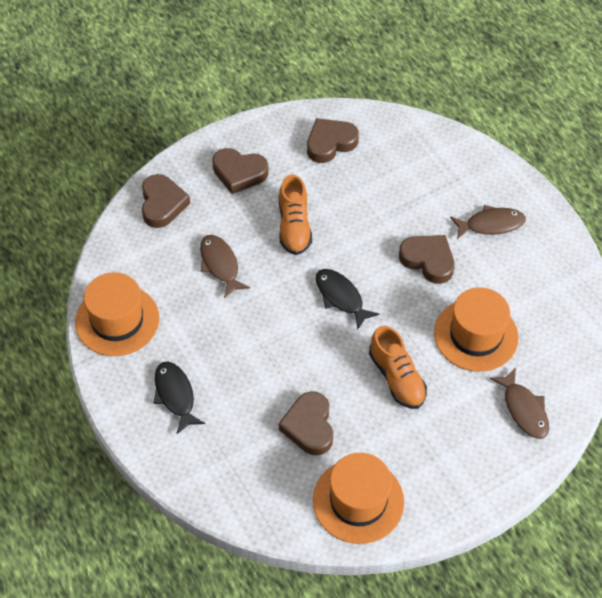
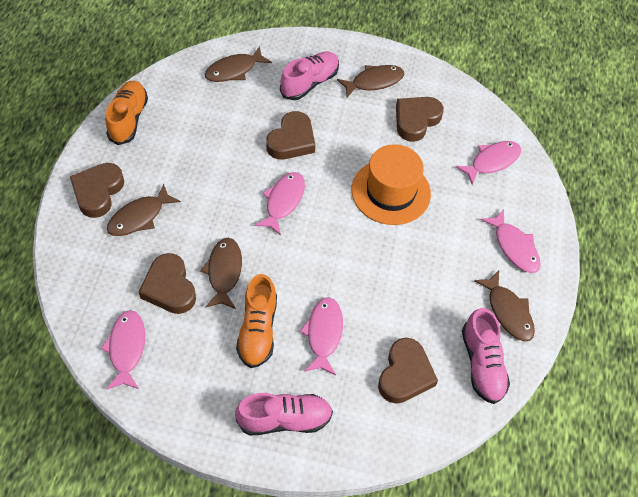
black fish: 2 -> 0
brown fish: 3 -> 5
orange hat: 3 -> 1
pink fish: 0 -> 5
pink shoe: 0 -> 3

